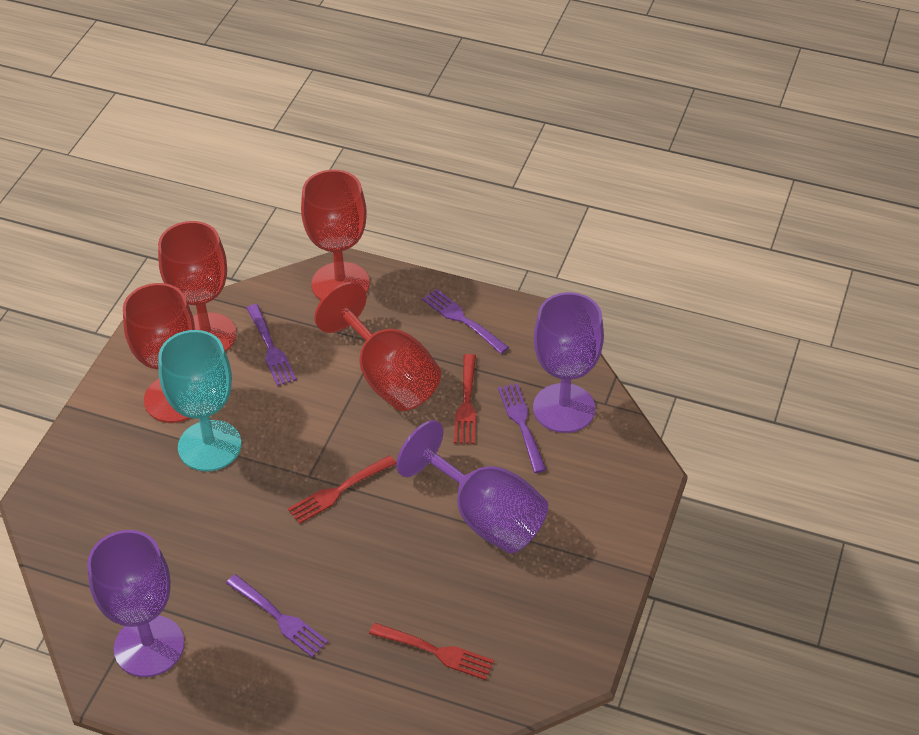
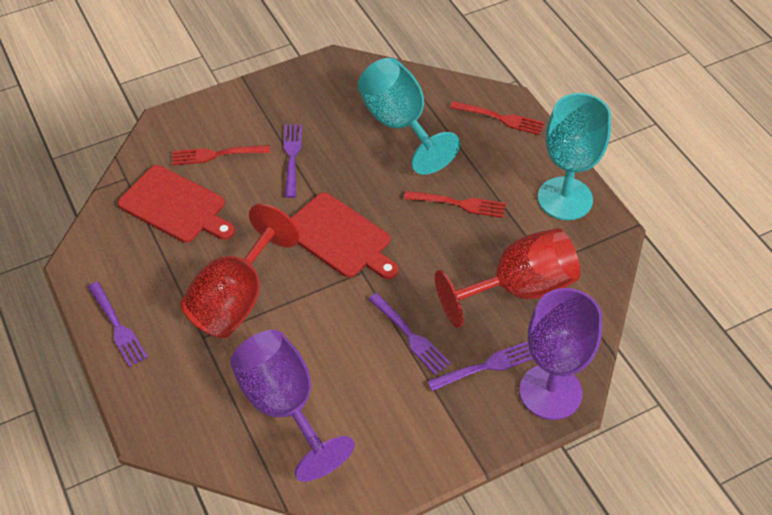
purple goblet: 3 -> 2
red cutting board: 0 -> 2
red goblet: 4 -> 2
turquoise goblet: 1 -> 2

